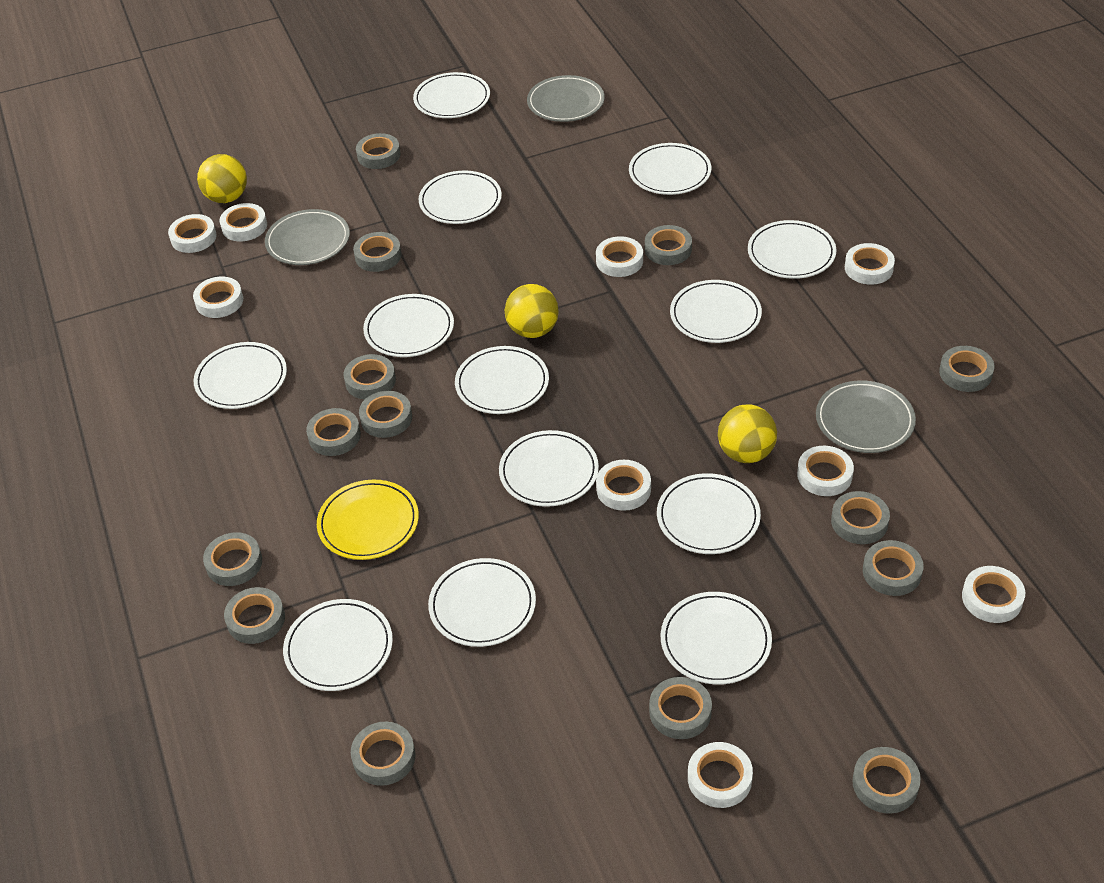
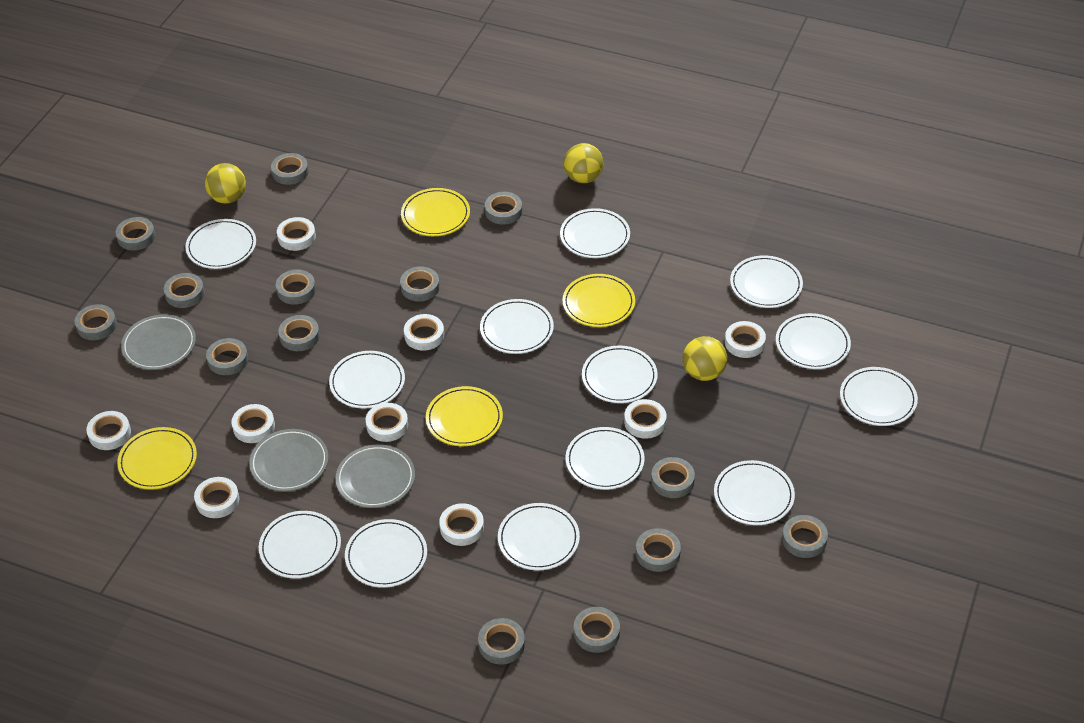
yellow plate: 1 -> 4

